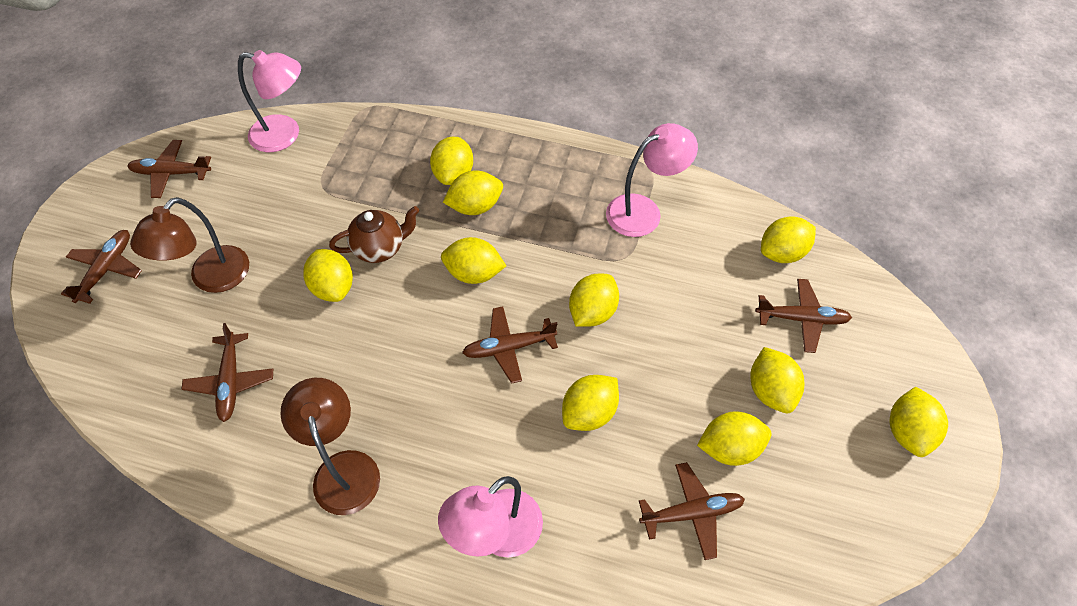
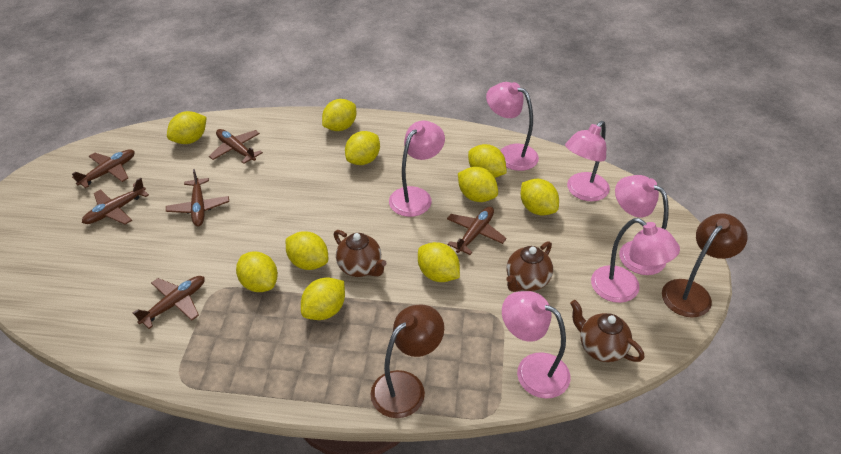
brown teapot: 1 -> 3
pink lamp: 3 -> 6

